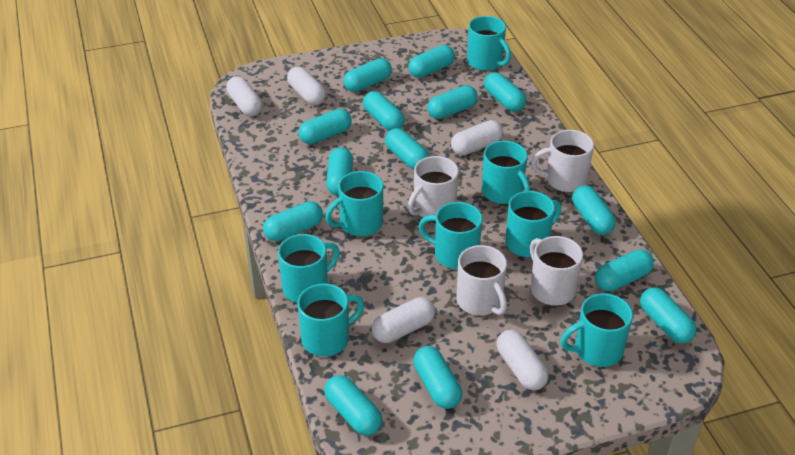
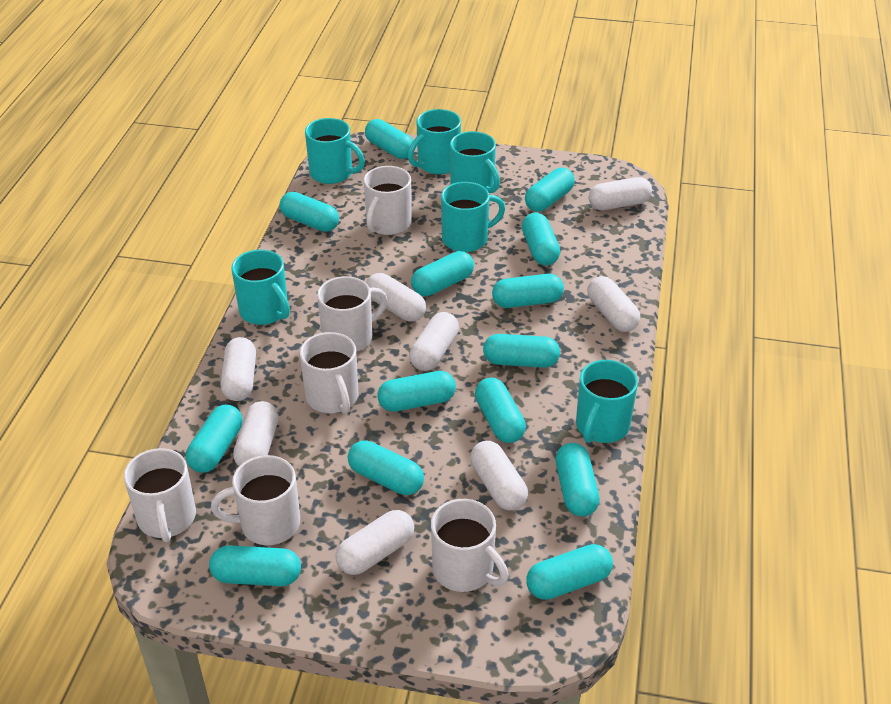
turquoise mug: 8 -> 6
white capsule: 5 -> 8
white mug: 4 -> 6

